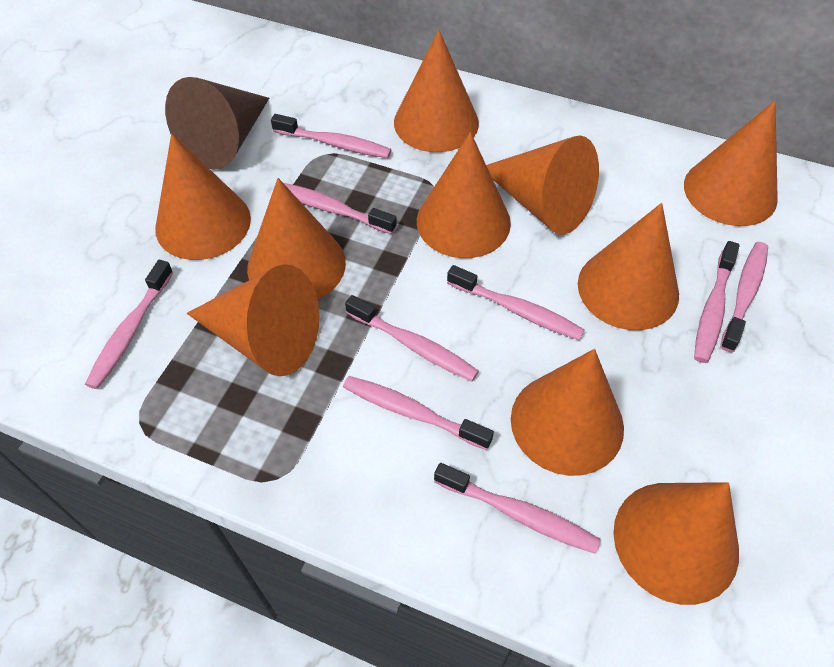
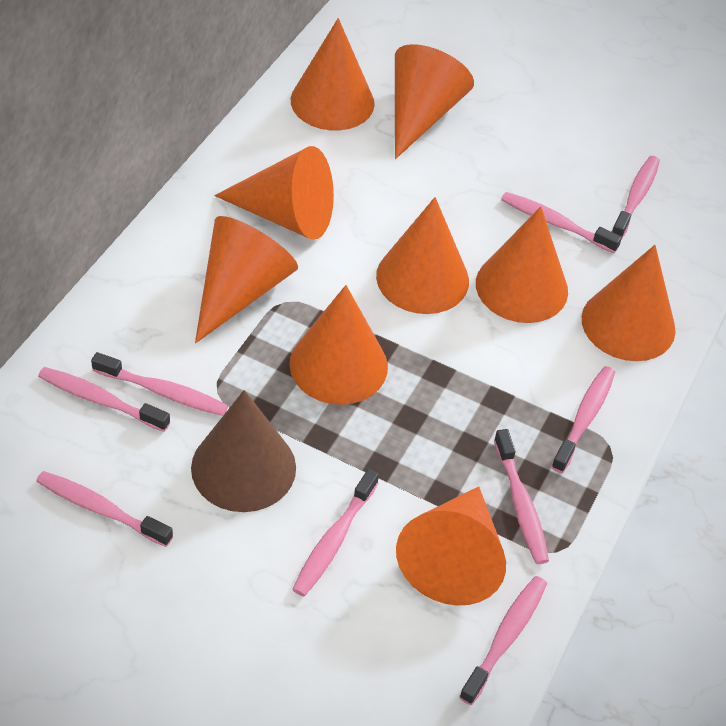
orange cone: 10 -> 9

